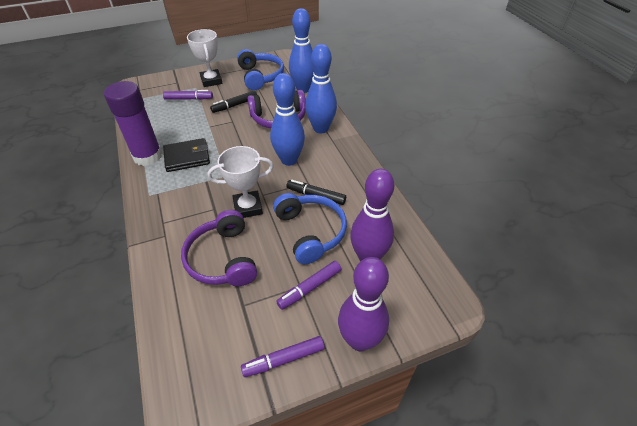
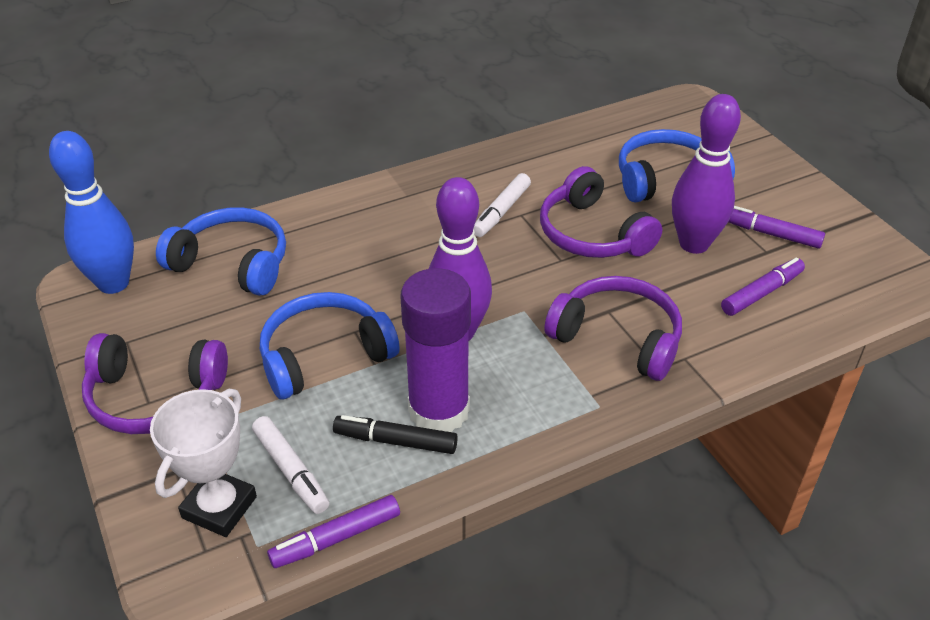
black marker: 2 -> 1
black wallet: 1 -> 0
blue bowling pin: 3 -> 1
blue headphones: 2 -> 3
purple headphones: 2 -> 3
white marker: 0 -> 2
white trophy: 2 -> 1

